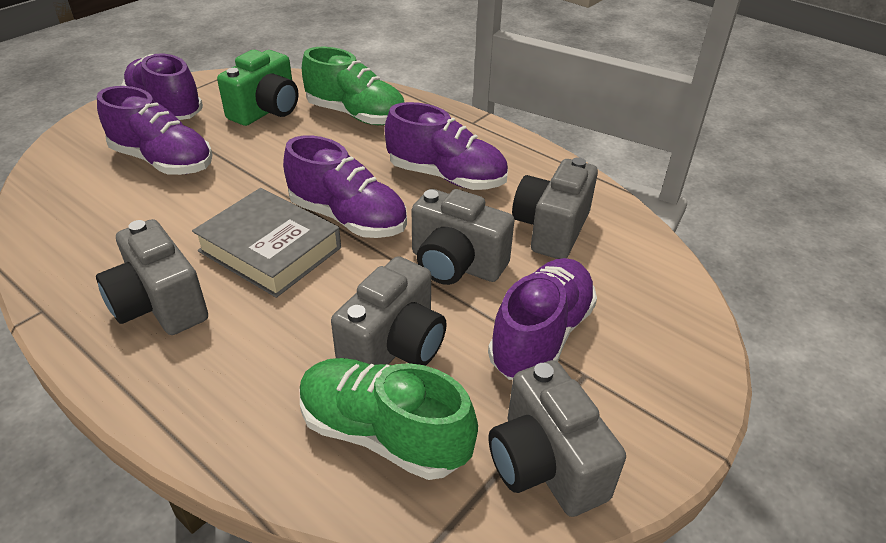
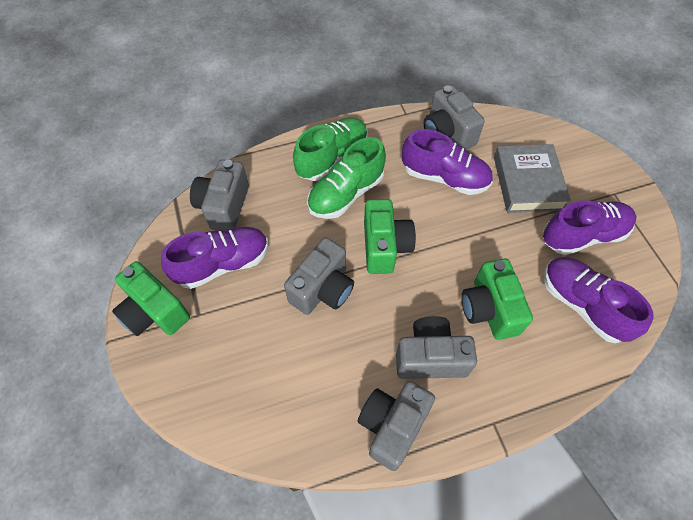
green camera: 1 -> 3
purple shoe: 5 -> 4

